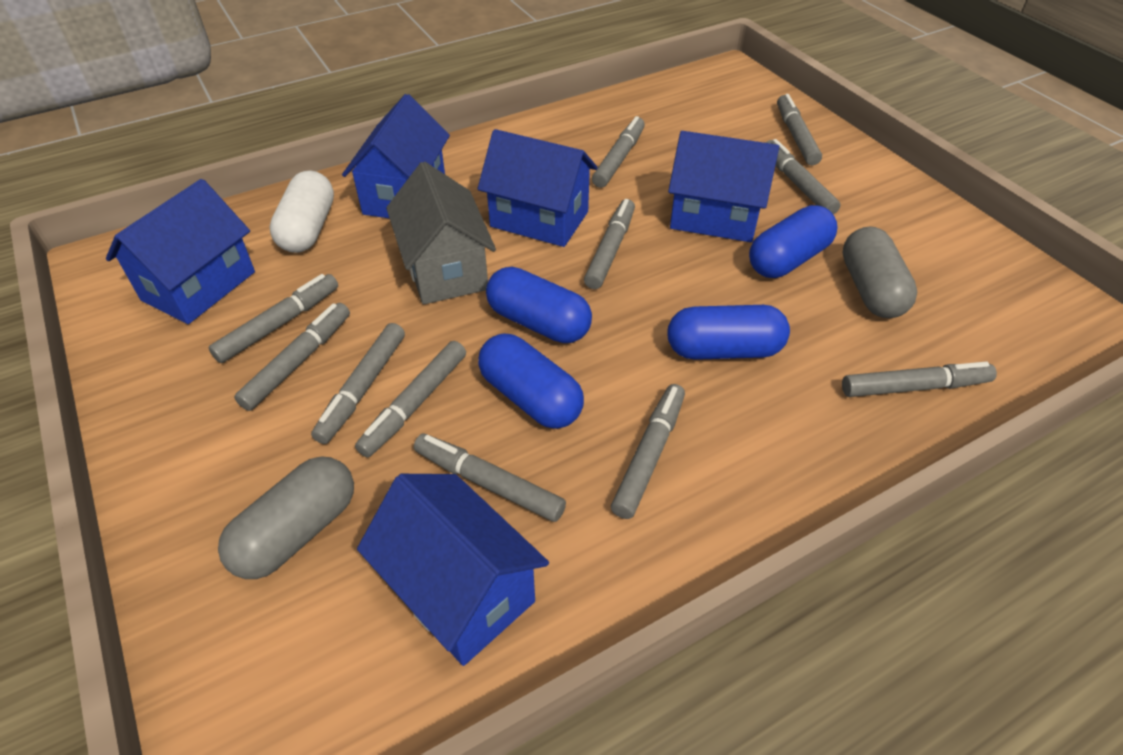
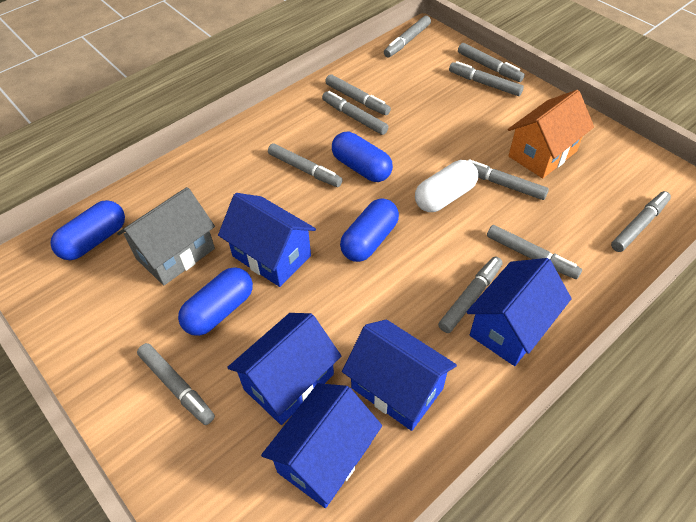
grey capsule: 2 -> 0
orange house: 0 -> 1

